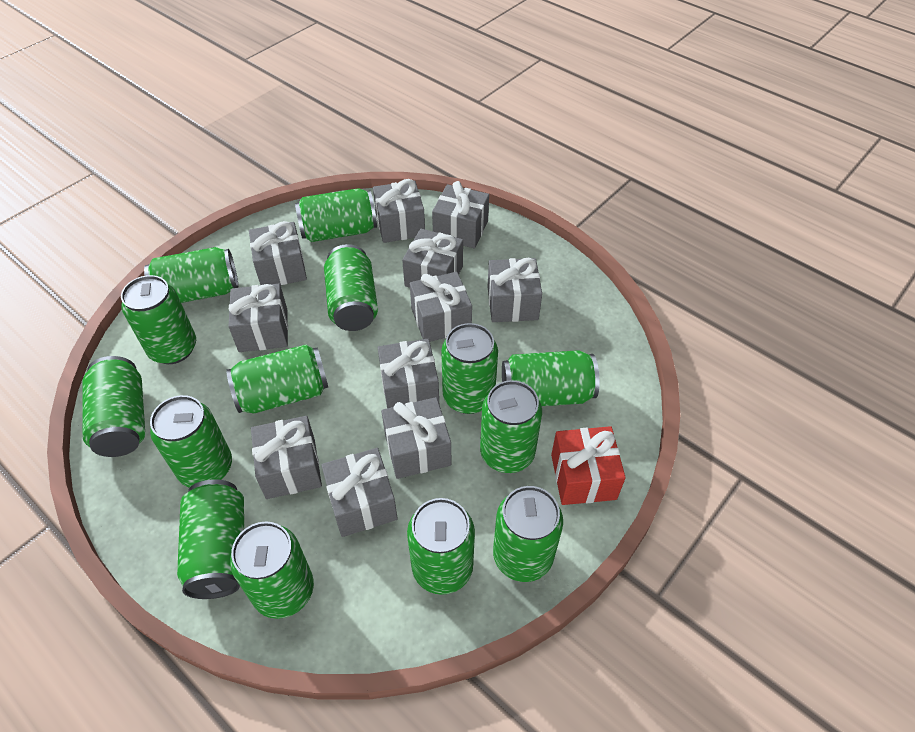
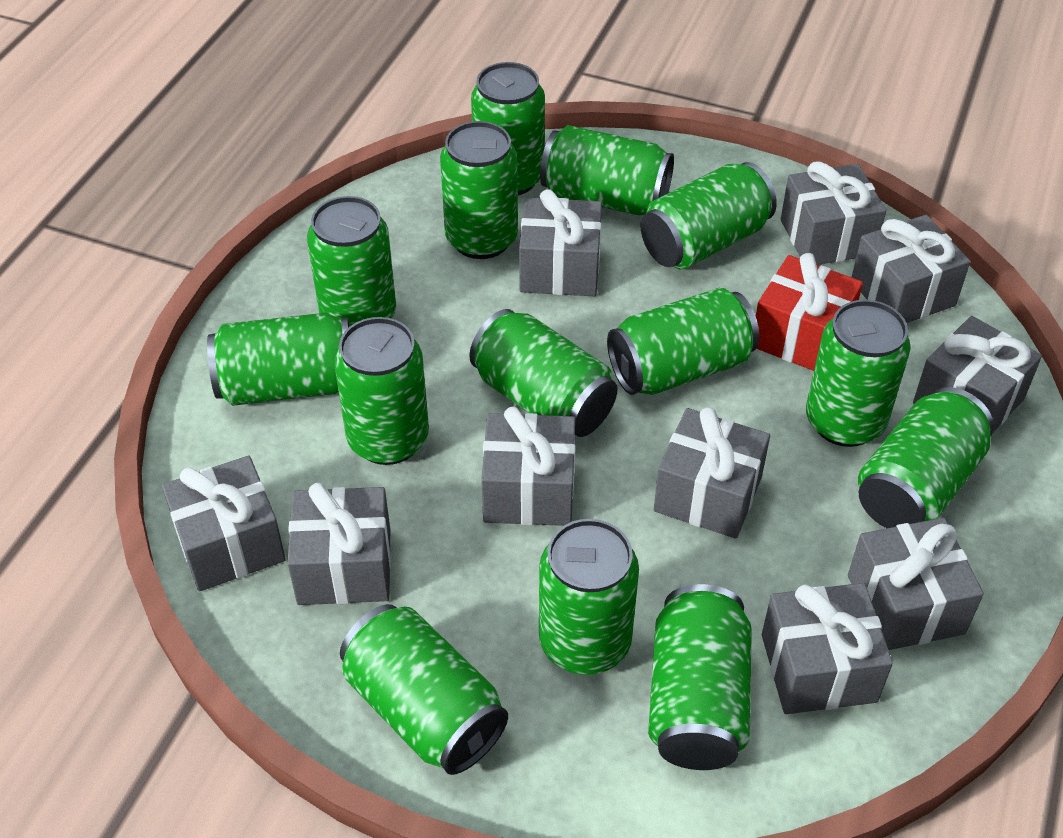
grey gift: 11 -> 10

